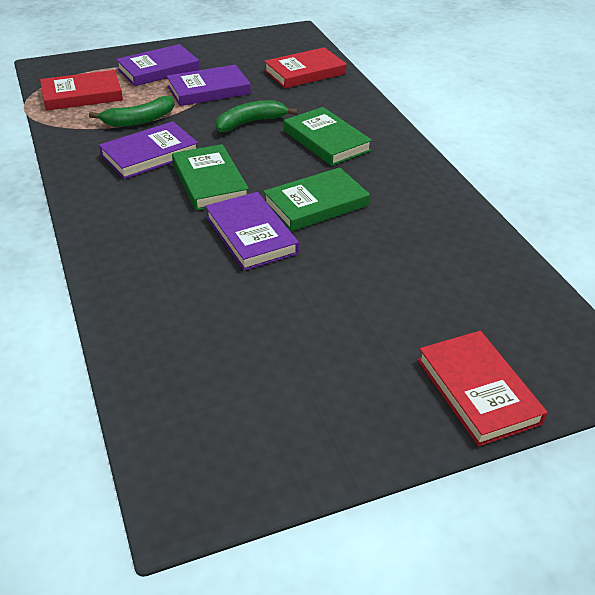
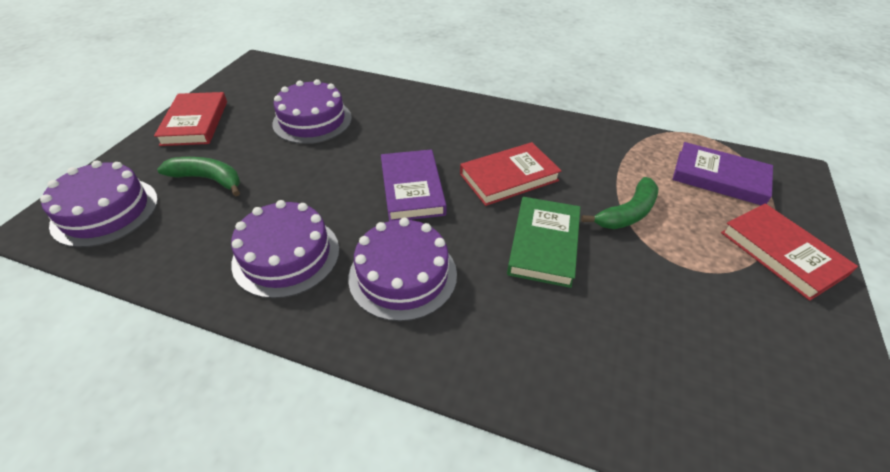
green book: 3 -> 1
purple book: 4 -> 2
purple cake: 0 -> 4

